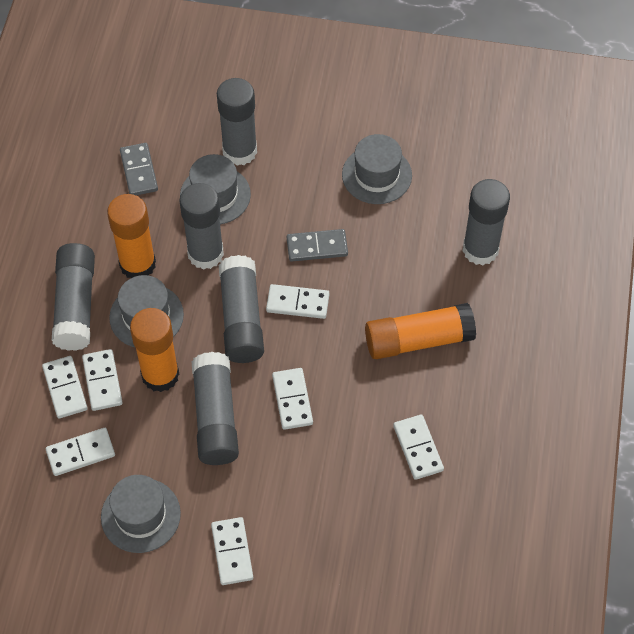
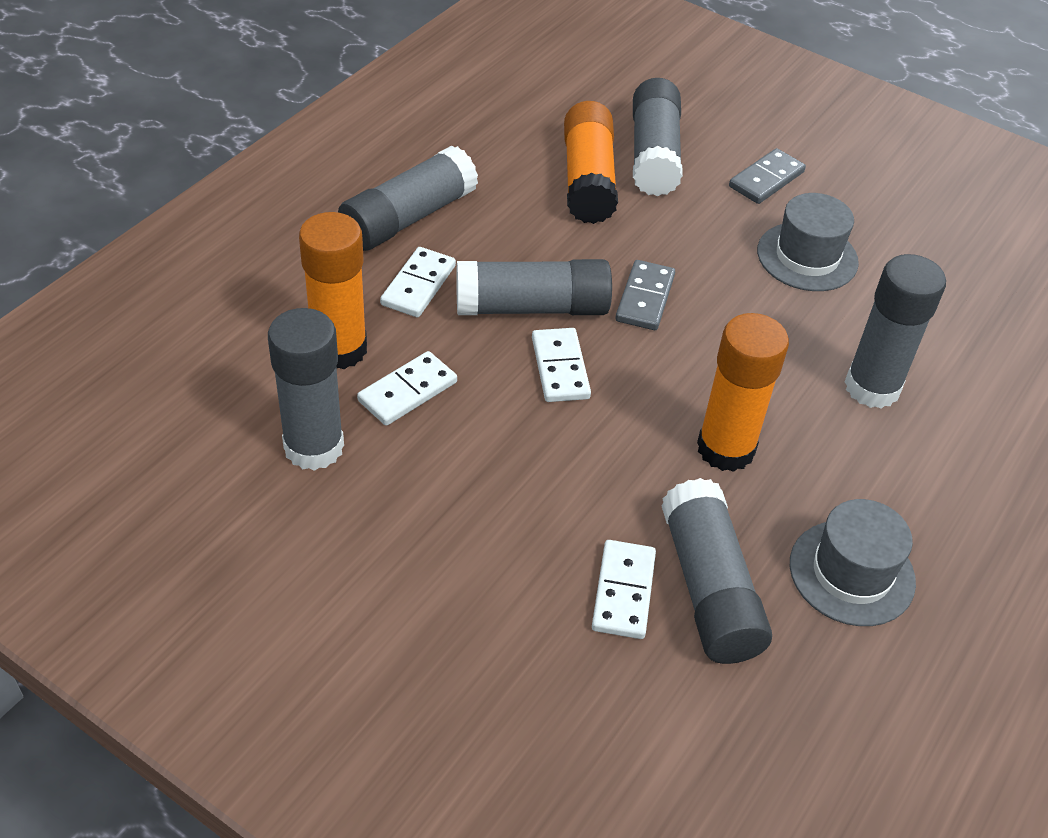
grey hat: 4 -> 2
white domino: 7 -> 4

